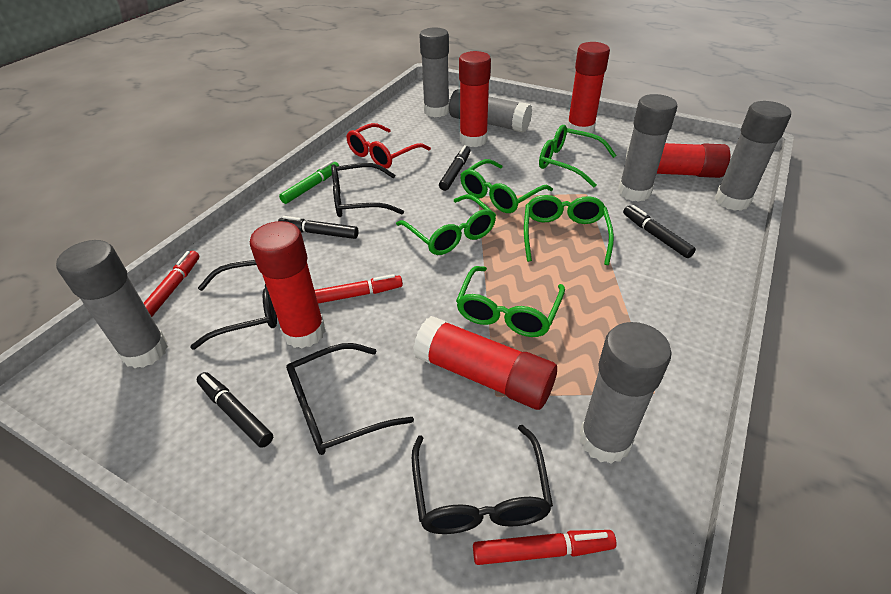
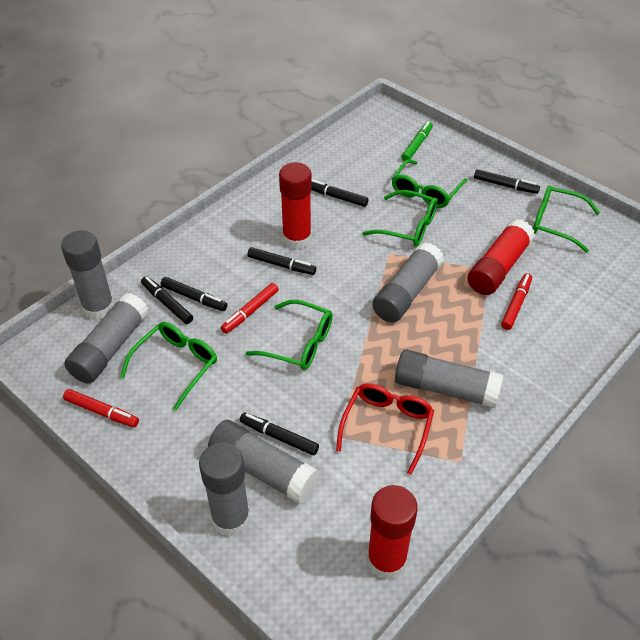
black glasses: 4 -> 0
black marker: 4 -> 6
red glue stick: 5 -> 3

